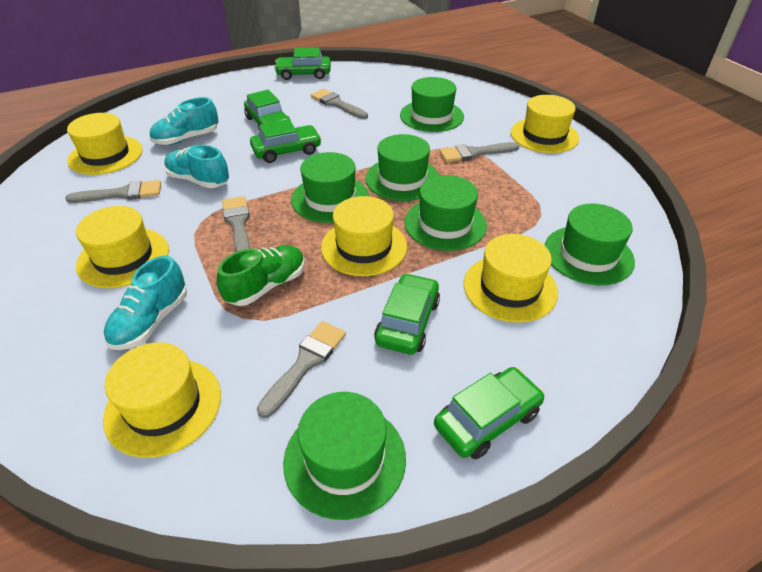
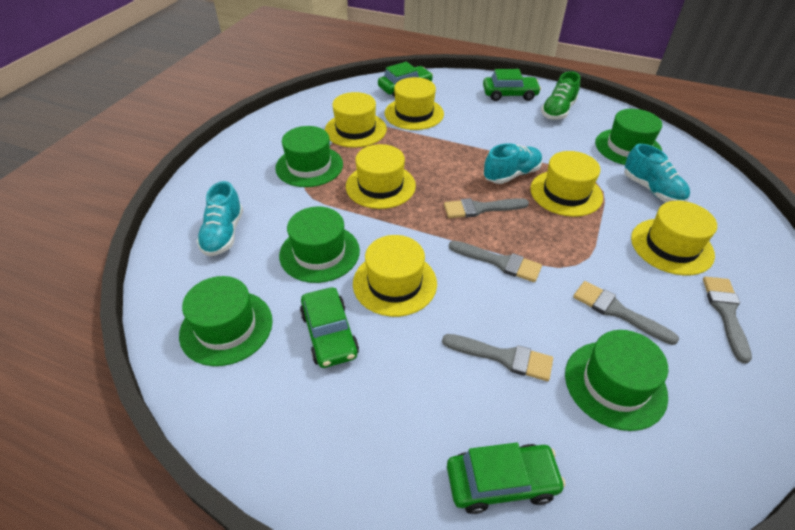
green car: 5 -> 4
green hat: 6 -> 5

